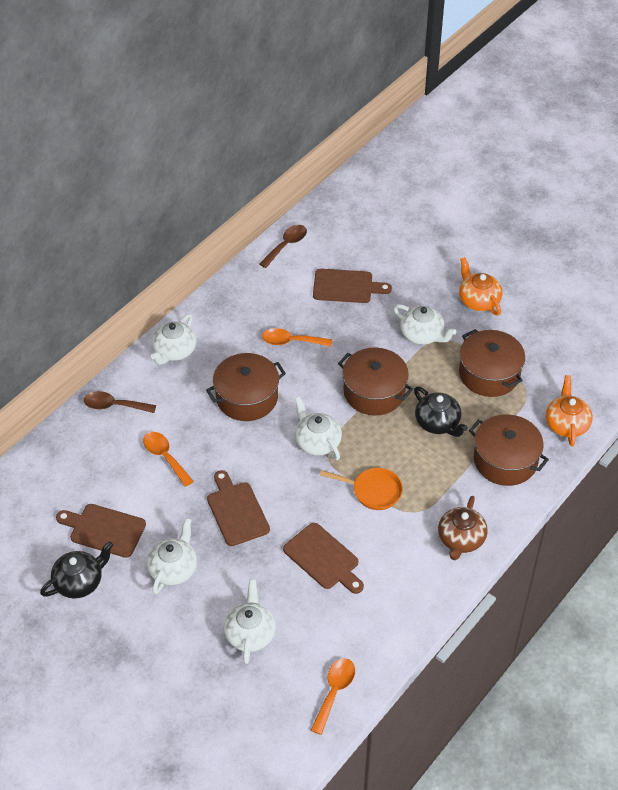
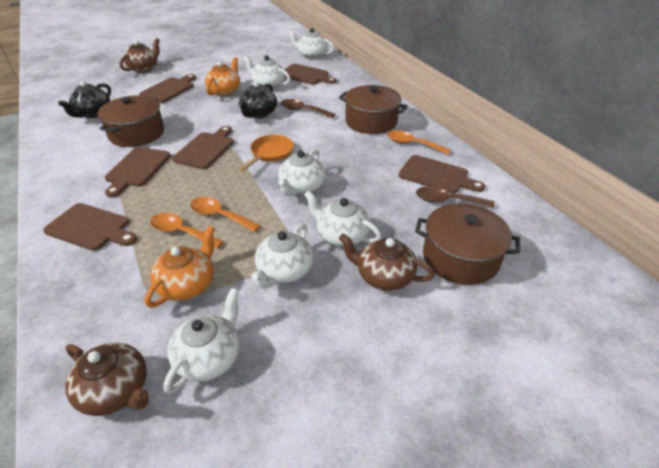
brown cutting board: 4 -> 6
brown pot: 4 -> 3
brown teapot: 1 -> 3
white teapot: 5 -> 6

